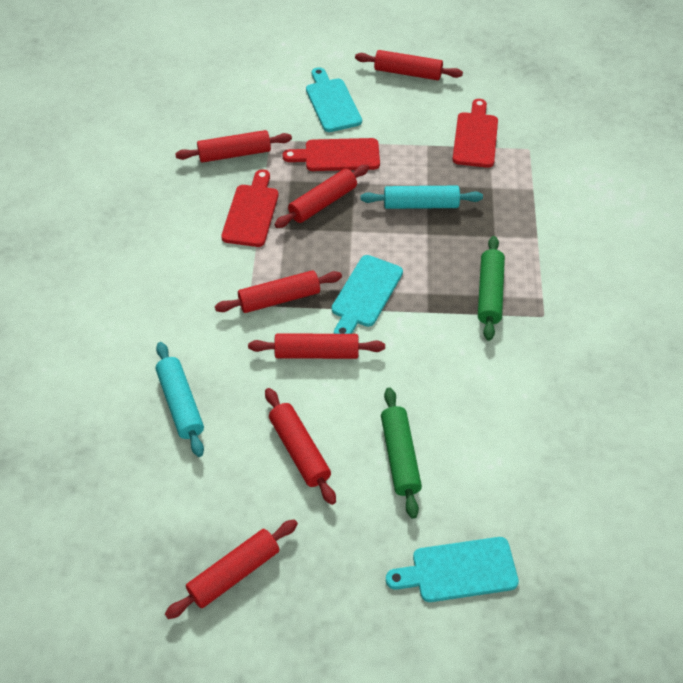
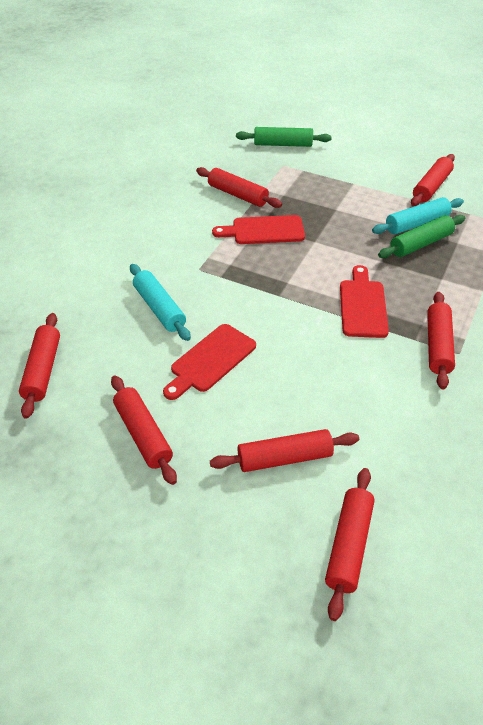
turquoise cutting board: 3 -> 0

